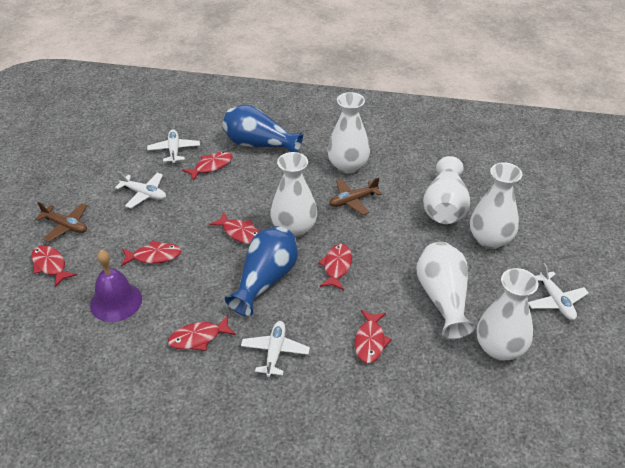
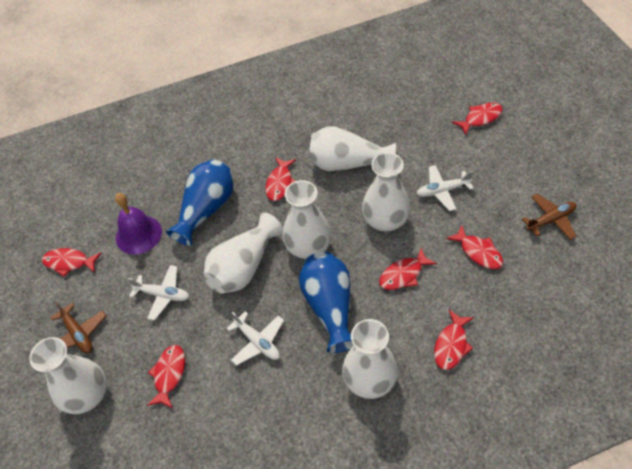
white plane: 4 -> 3

